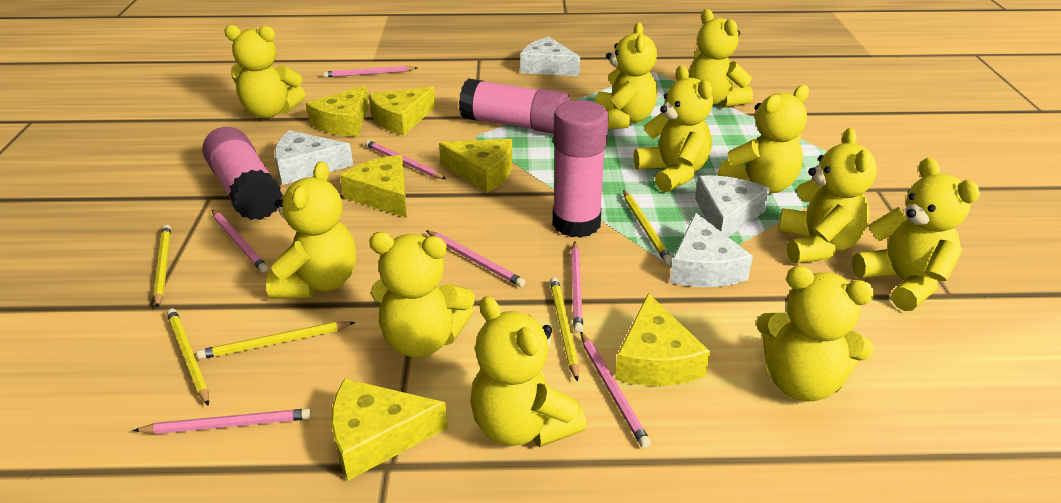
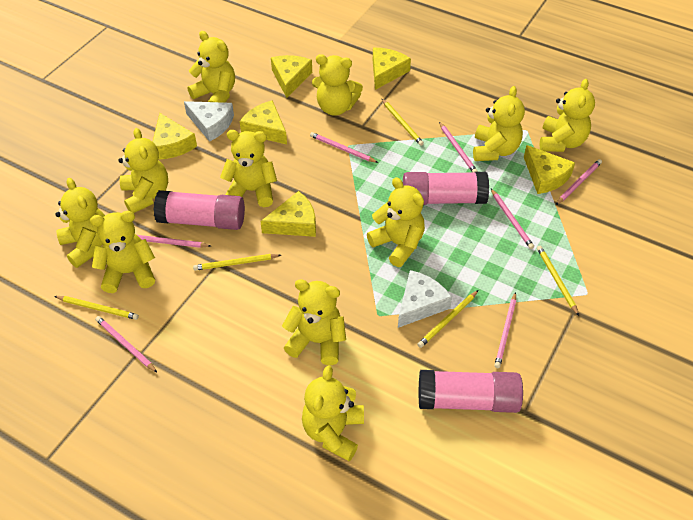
white cheese: 4 -> 2

